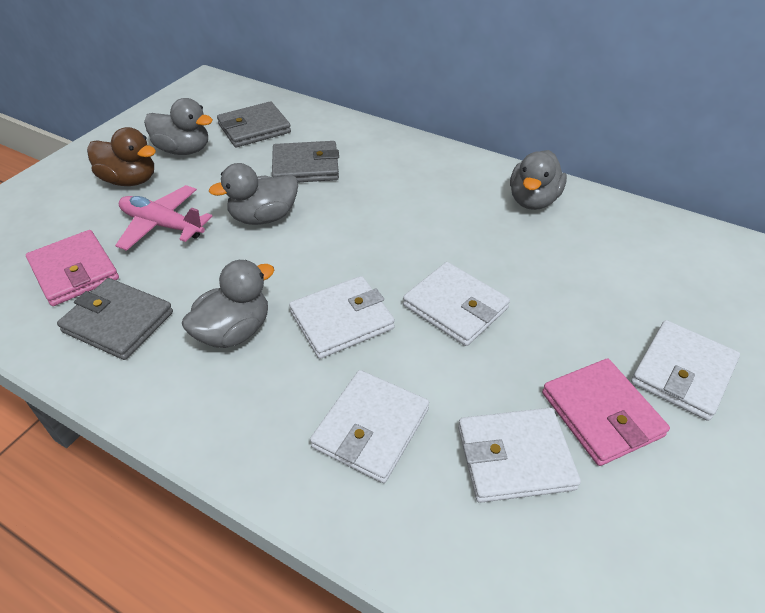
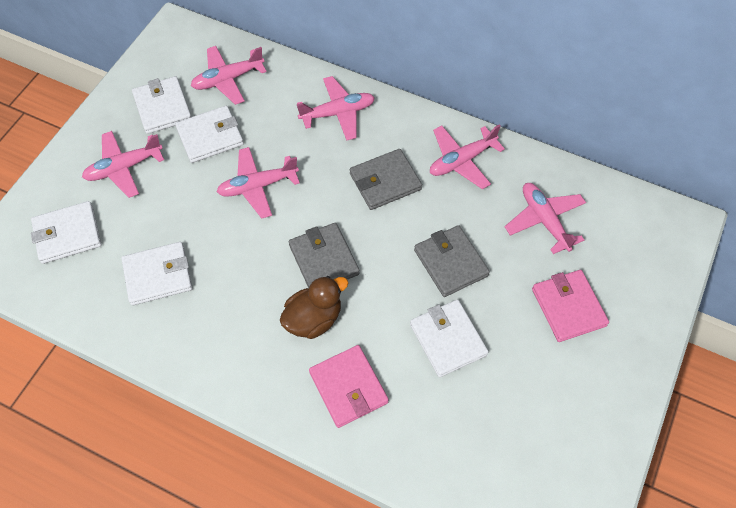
grey duck: 4 -> 0
pink plane: 1 -> 6

